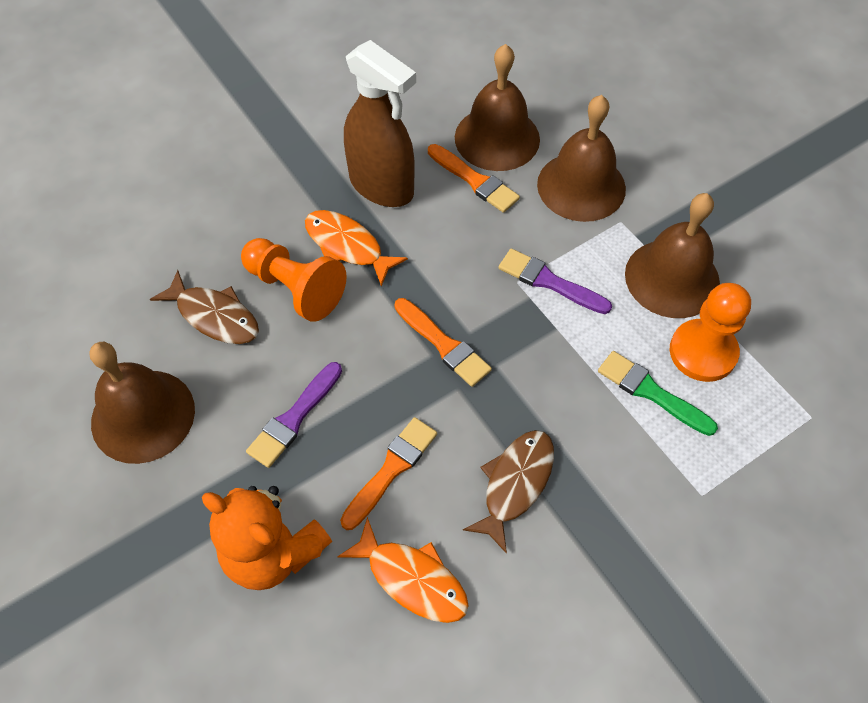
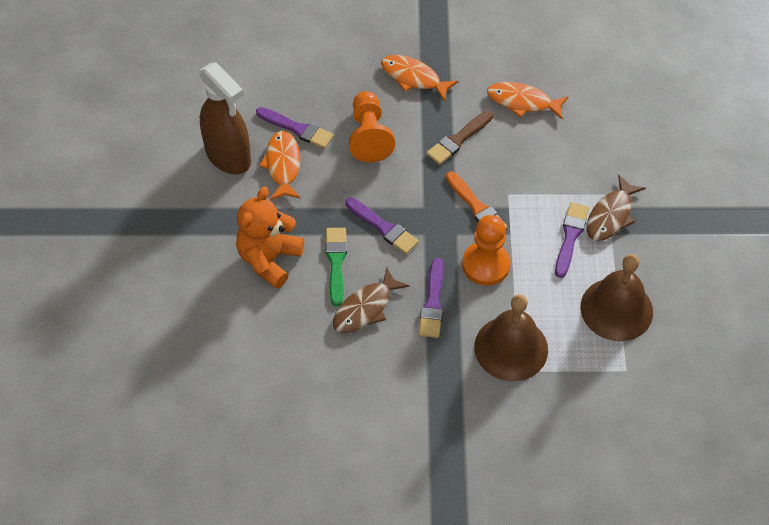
brown bell: 4 -> 2
brown brush: 0 -> 1
orange brush: 3 -> 1
orange fish: 2 -> 3
purple brush: 2 -> 4

